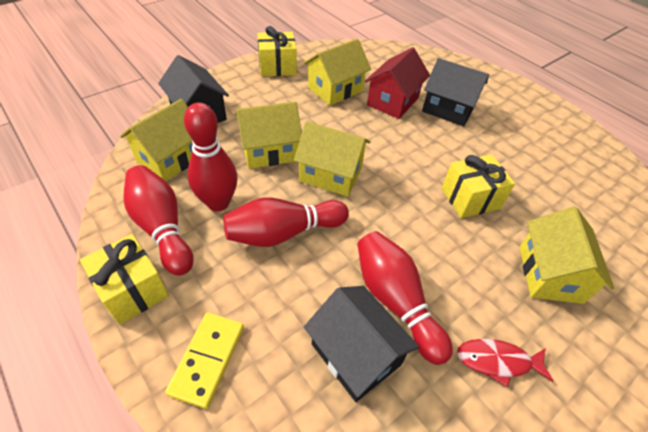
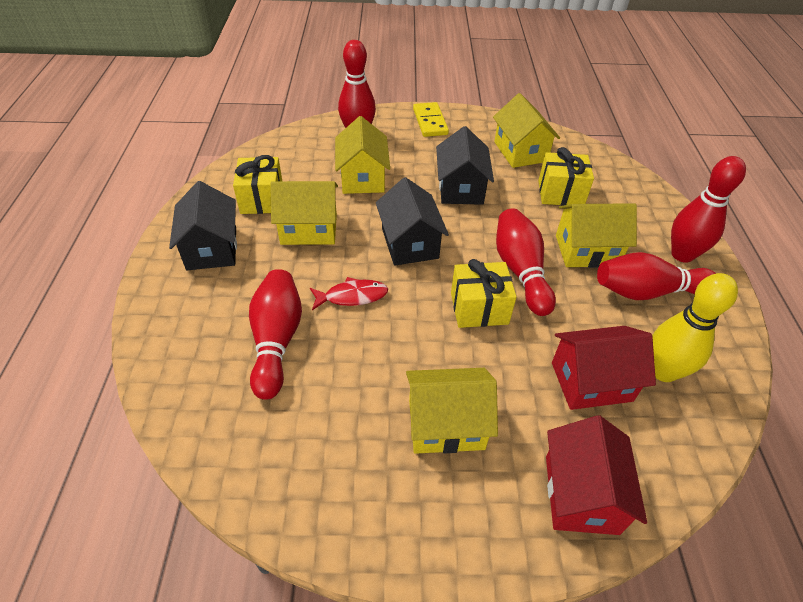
red bowling pin: 4 -> 5
red house: 1 -> 2
yellow bowling pin: 0 -> 1

